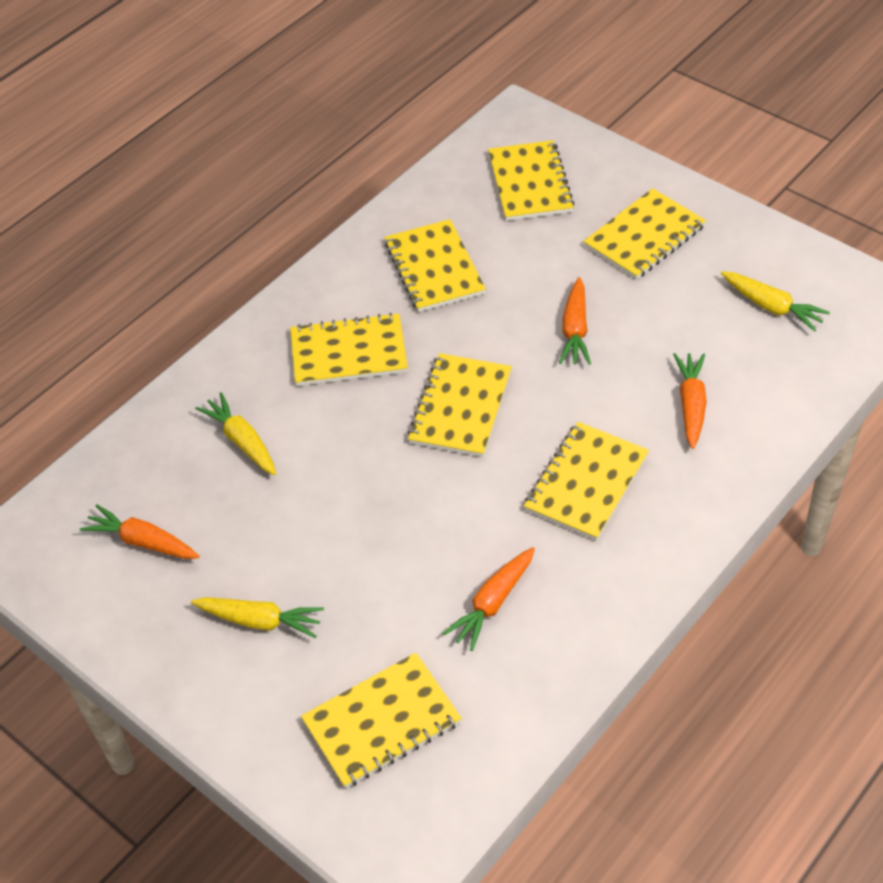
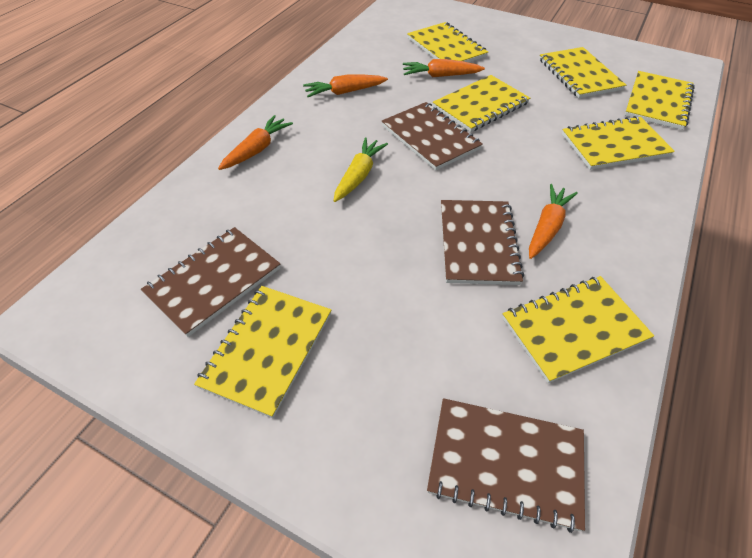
brown notebook: 0 -> 4
yellow carrot: 3 -> 1

